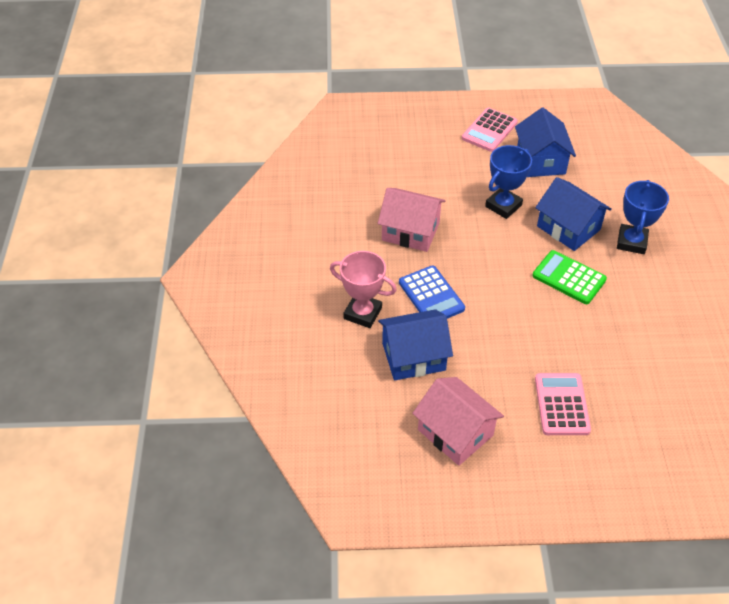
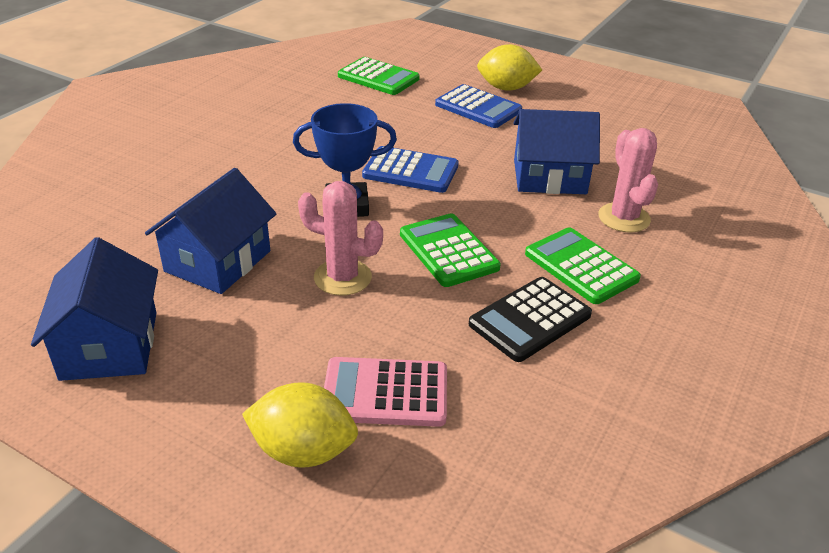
black calculator: 0 -> 1
blue calculator: 1 -> 2
blue trophy: 2 -> 1
green calculator: 1 -> 3
pink cactus: 0 -> 2
pink calculator: 2 -> 1
pink house: 2 -> 0
pink trophy: 1 -> 0
yellow lemon: 0 -> 2

